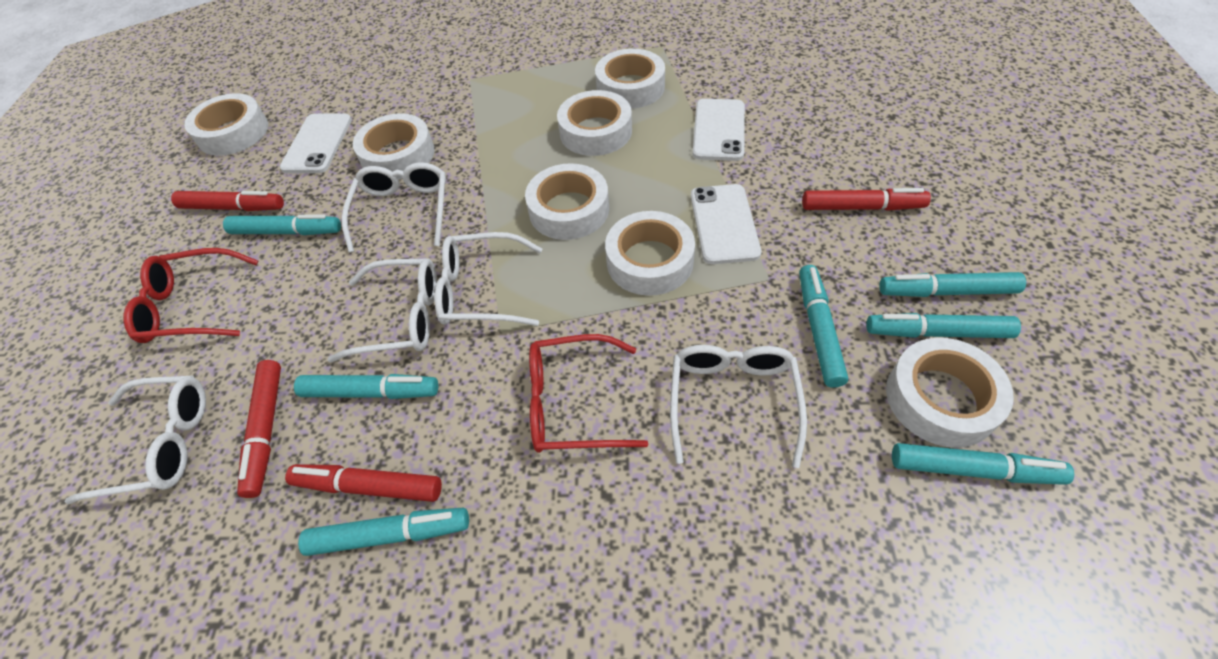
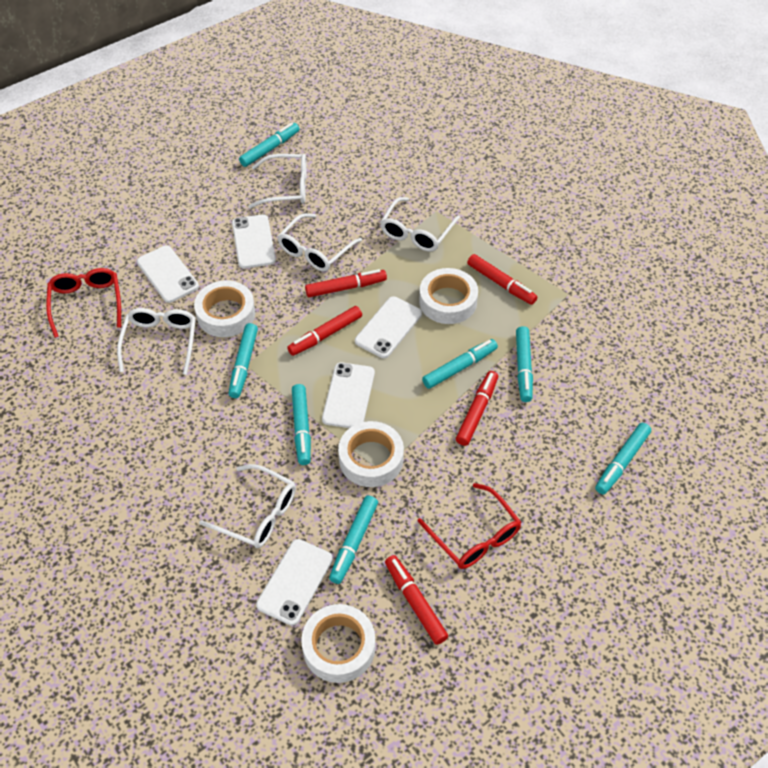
red marker: 4 -> 5
white phone: 3 -> 5
white tape: 7 -> 4

